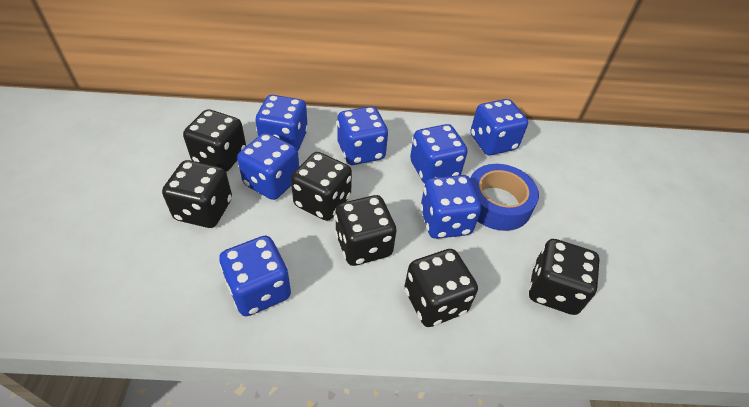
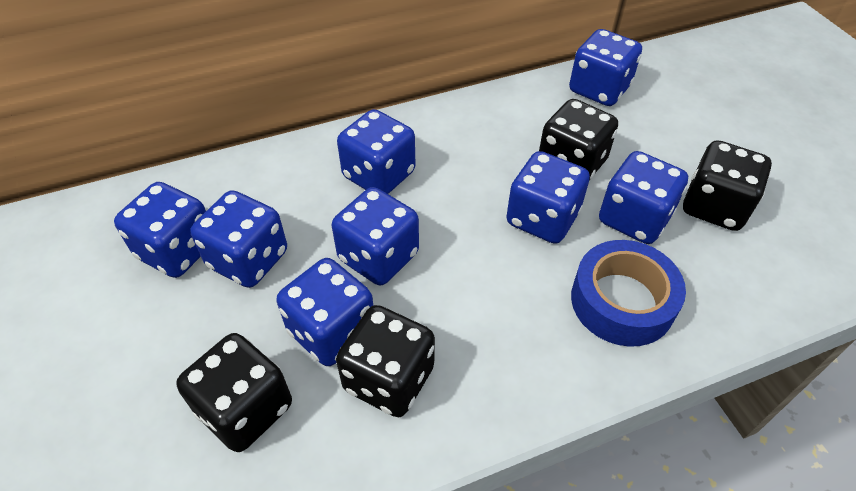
black dice: 6 -> 4
blue dice: 7 -> 8

